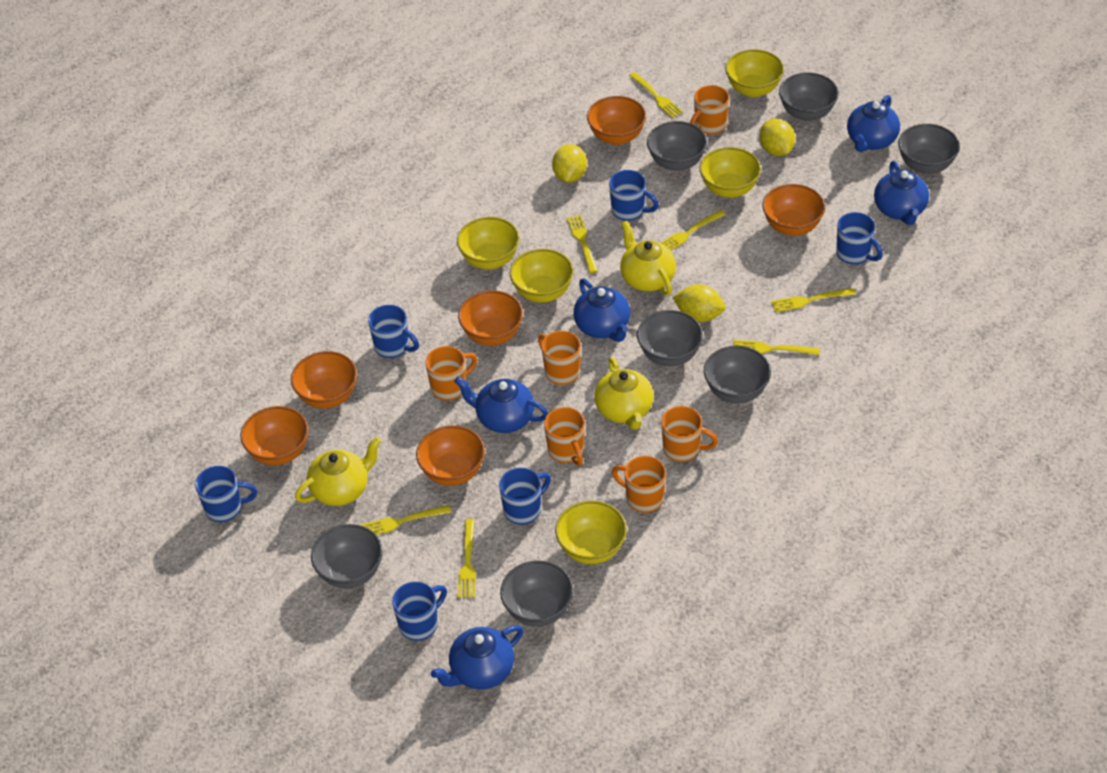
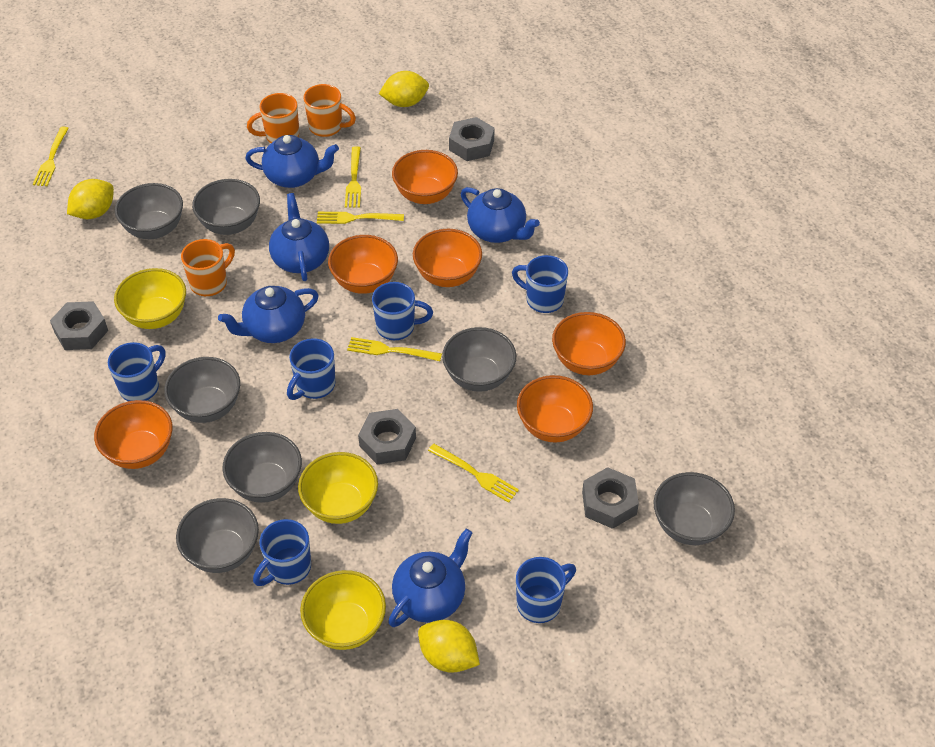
grey nut: 0 -> 4
orange mug: 6 -> 3
yellow bowl: 5 -> 3
yellow fork: 7 -> 5
yellow teapot: 3 -> 0

